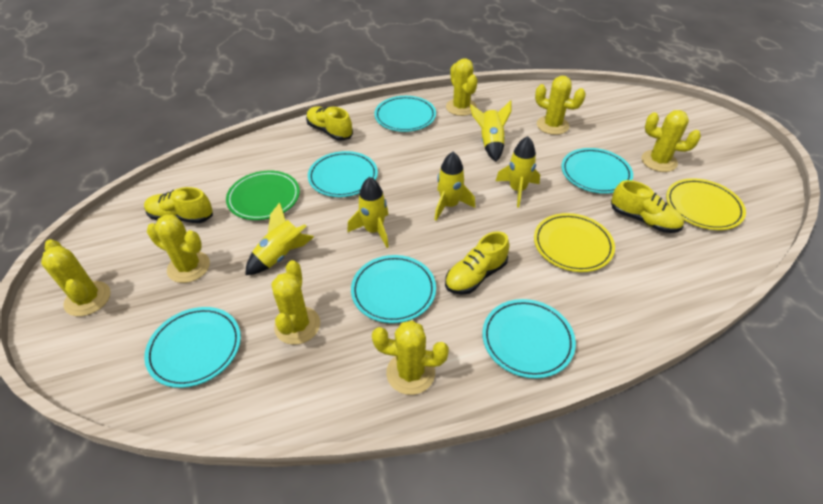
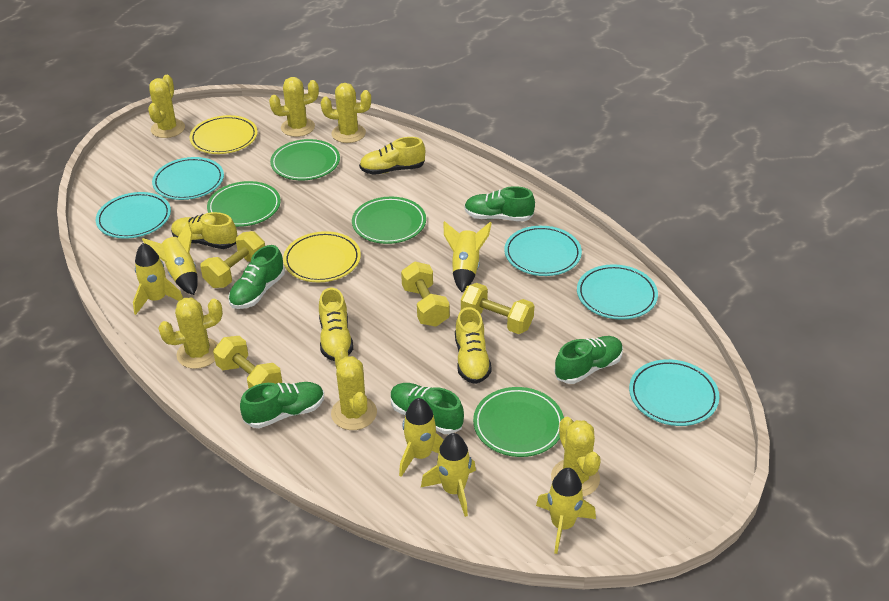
green plate: 1 -> 4
green shoe: 0 -> 5
turquoise plate: 6 -> 5
yellow cactus: 7 -> 6
yellow dumbbell: 0 -> 4
yellow rocket: 5 -> 6

